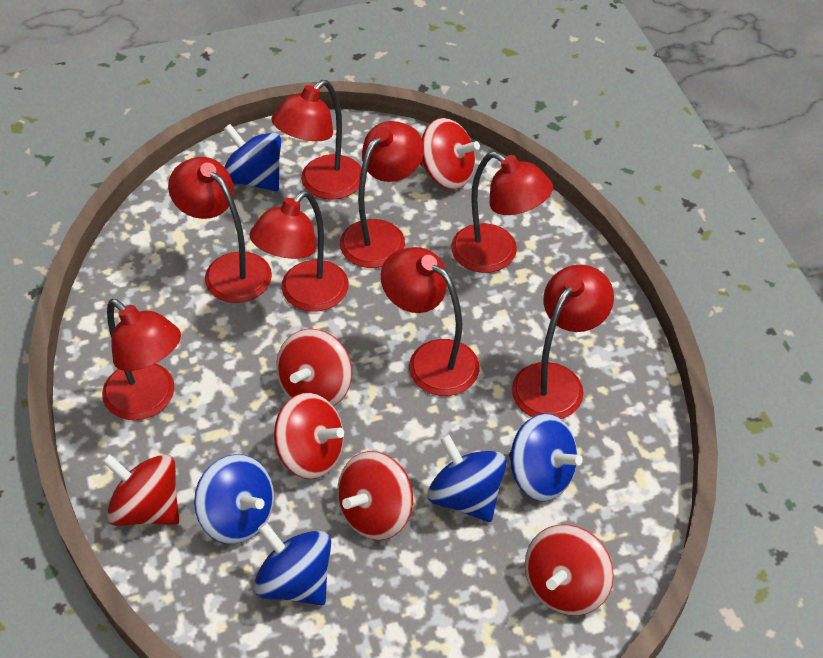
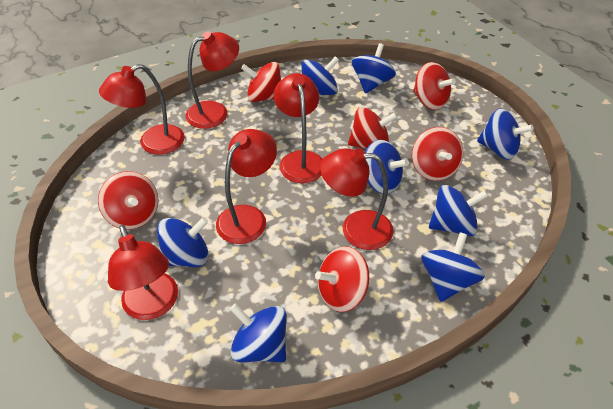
blue spinning top: 5 -> 8
red lamp: 8 -> 6

